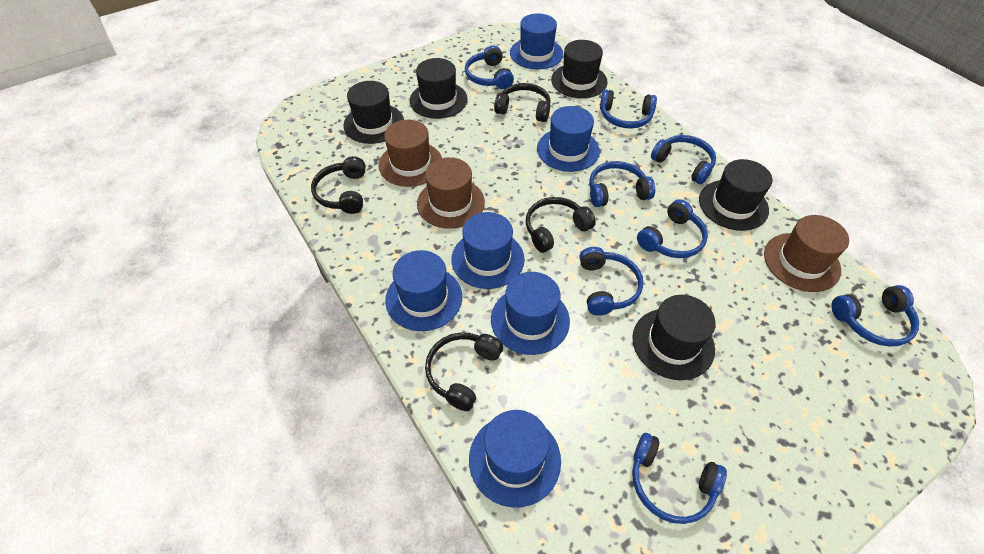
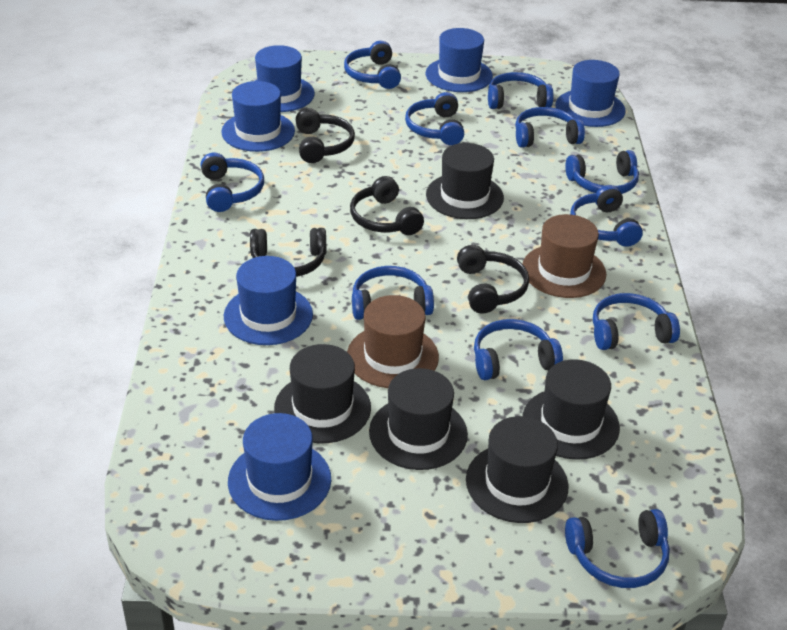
blue headphones: 8 -> 11
brown hat: 3 -> 2

